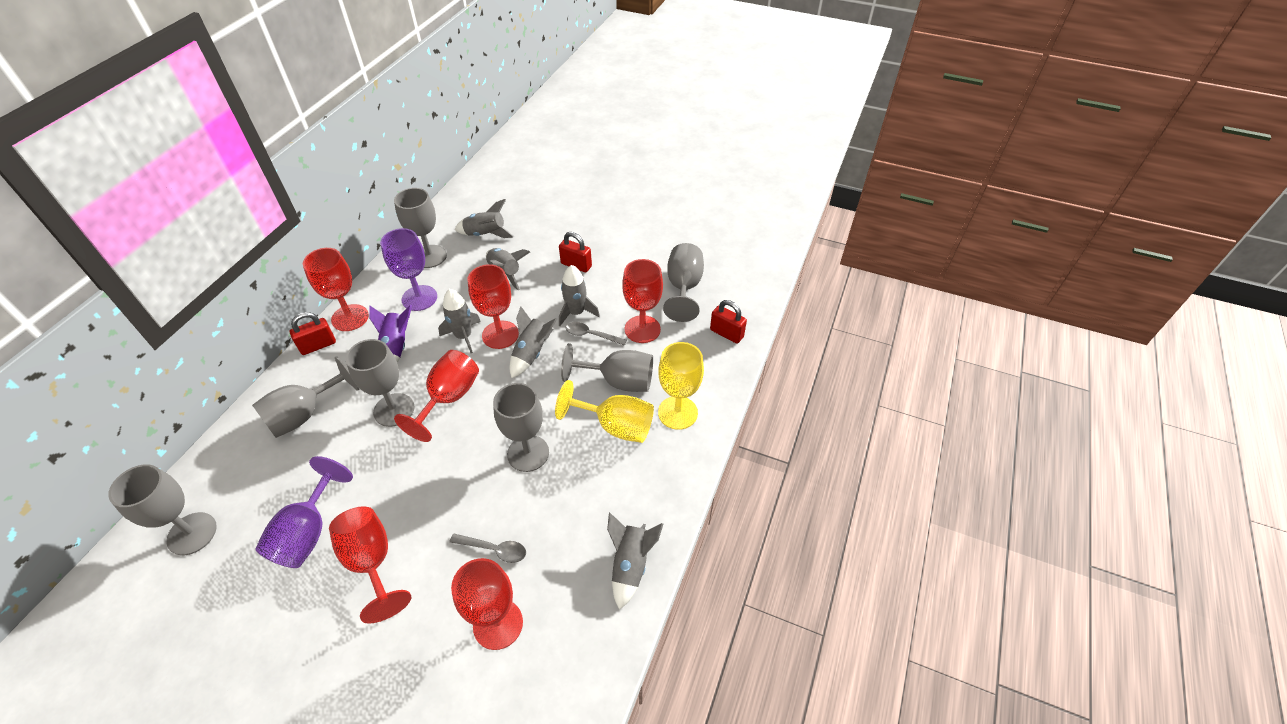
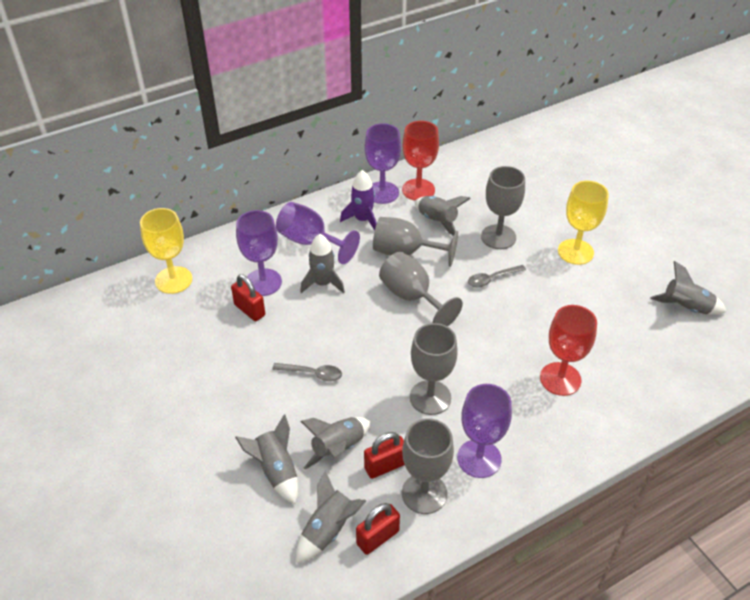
grey goblet: 7 -> 5
purple goblet: 2 -> 4
red goblet: 6 -> 2

